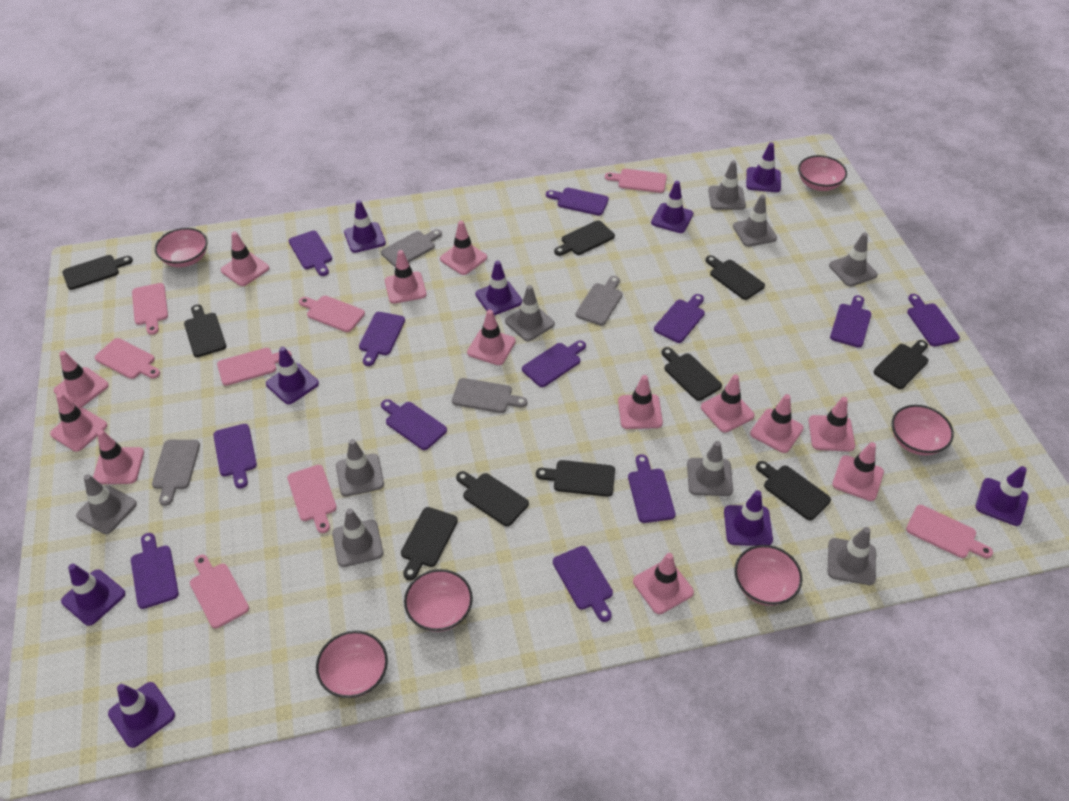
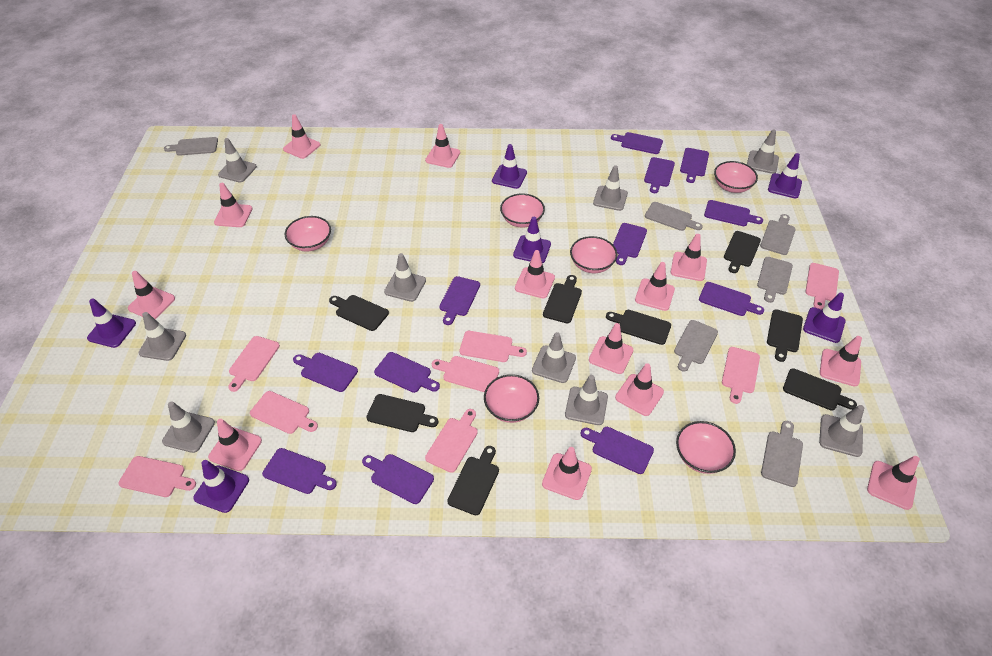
black cutting board: 10 -> 8
grey cutting board: 4 -> 6
purple traffic cone: 9 -> 6

